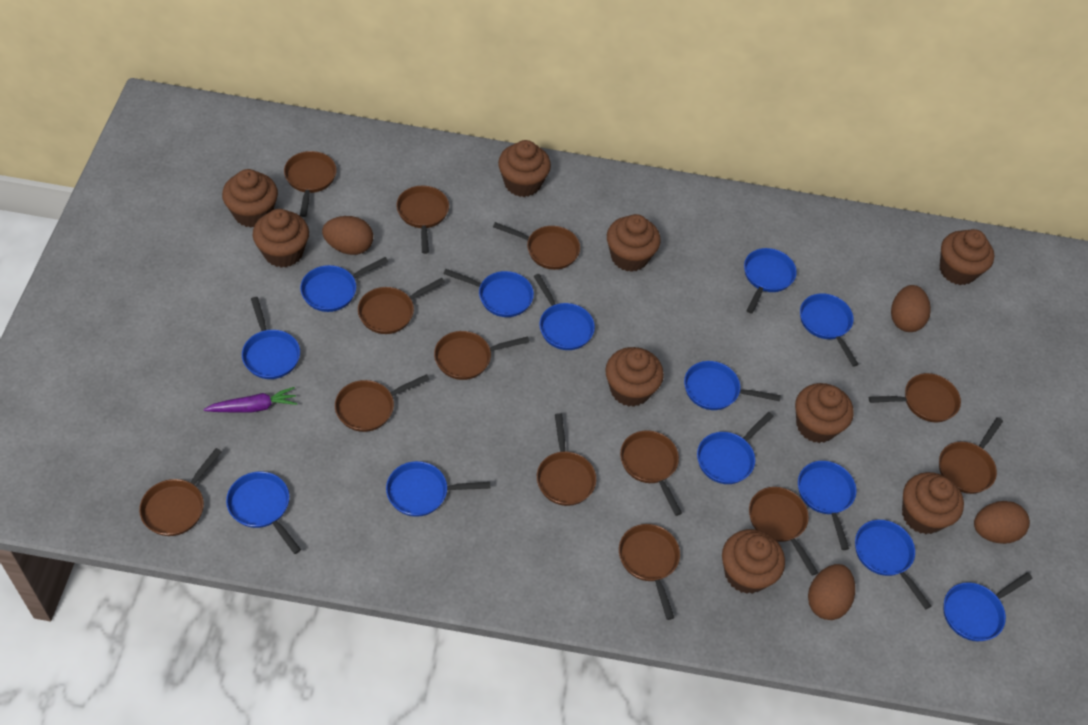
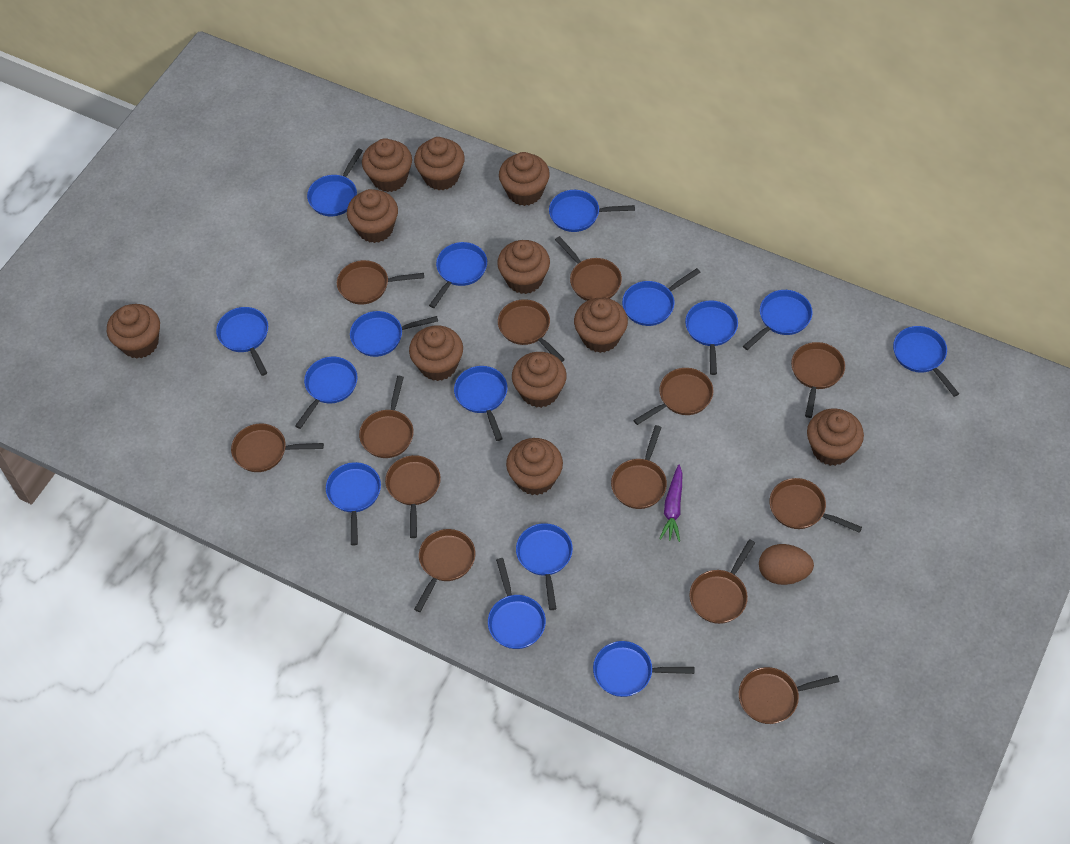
blue pan: 13 -> 15
brown cupcake: 9 -> 11
brown egg: 4 -> 1

